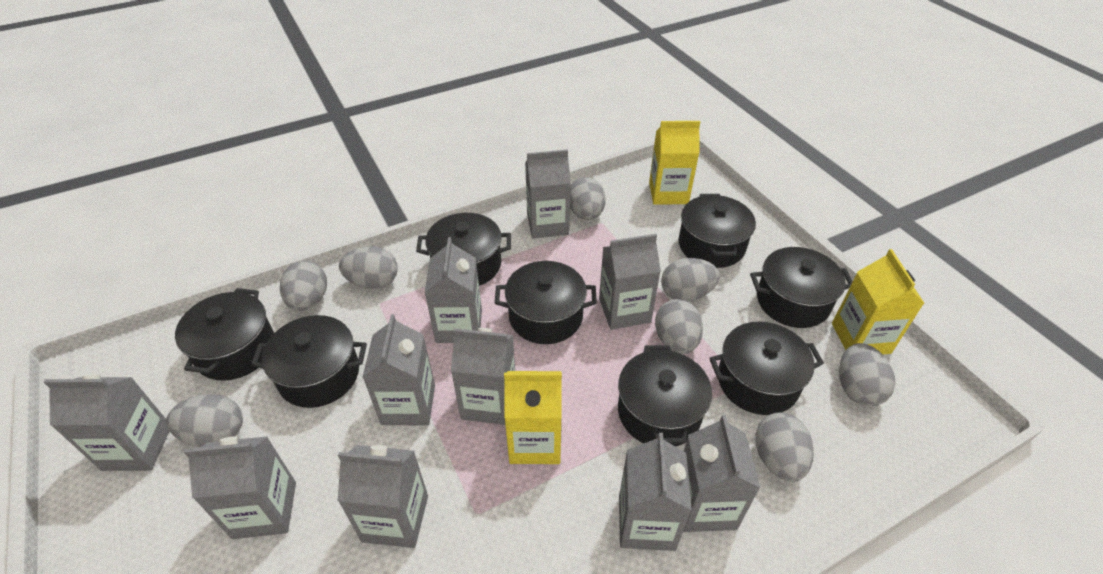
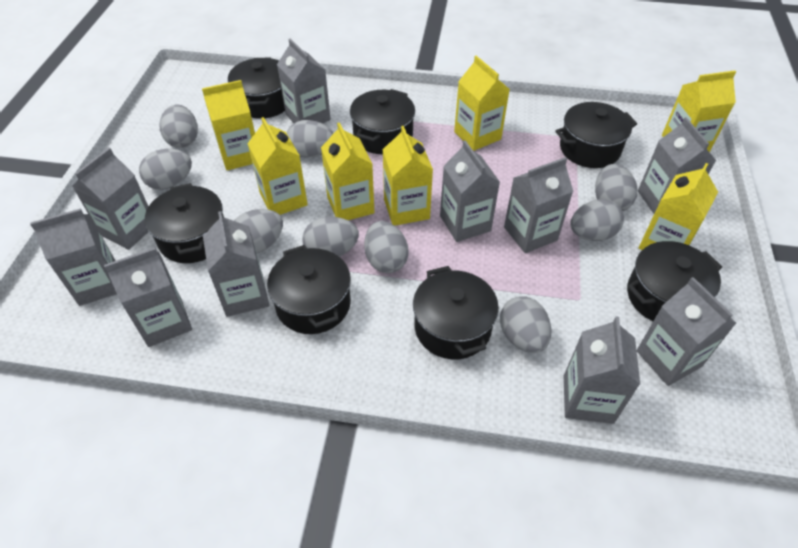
black pot: 8 -> 7
grey egg: 8 -> 9
yellow carton: 3 -> 7

